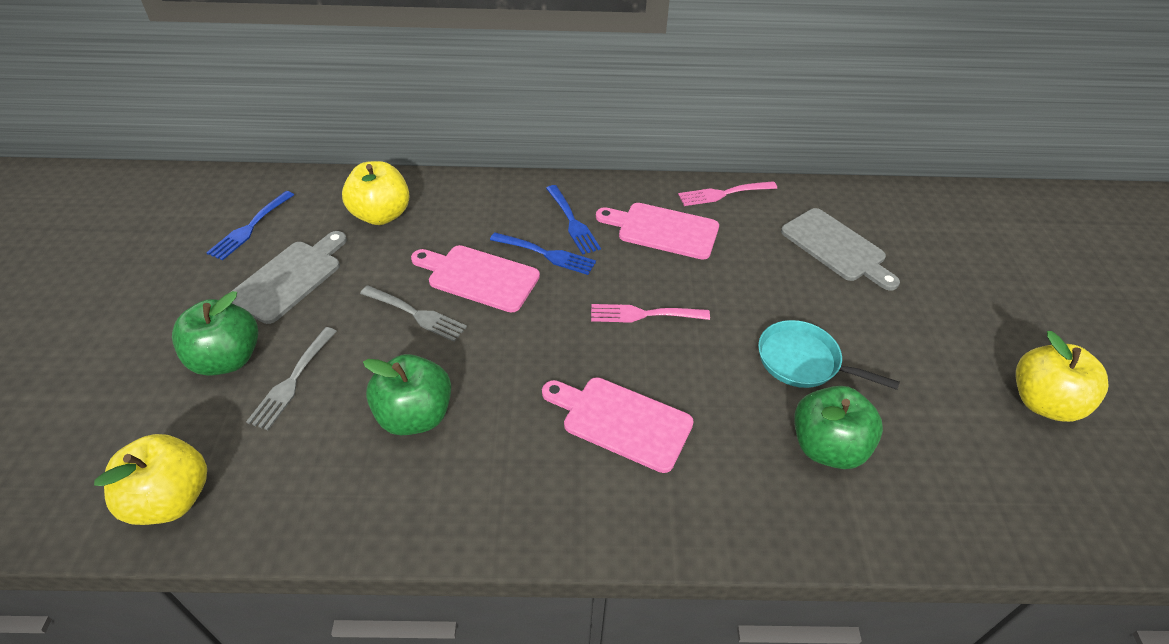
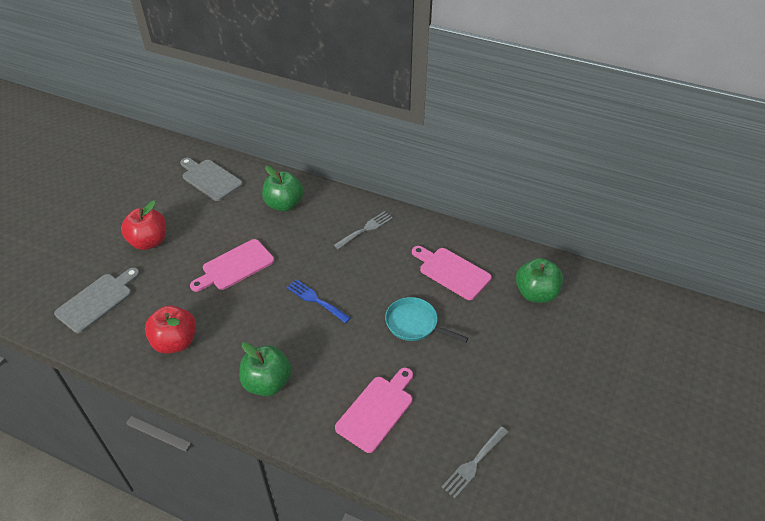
blue fork: 3 -> 1
pink fork: 2 -> 0
red apple: 0 -> 2
yellow apple: 3 -> 0

